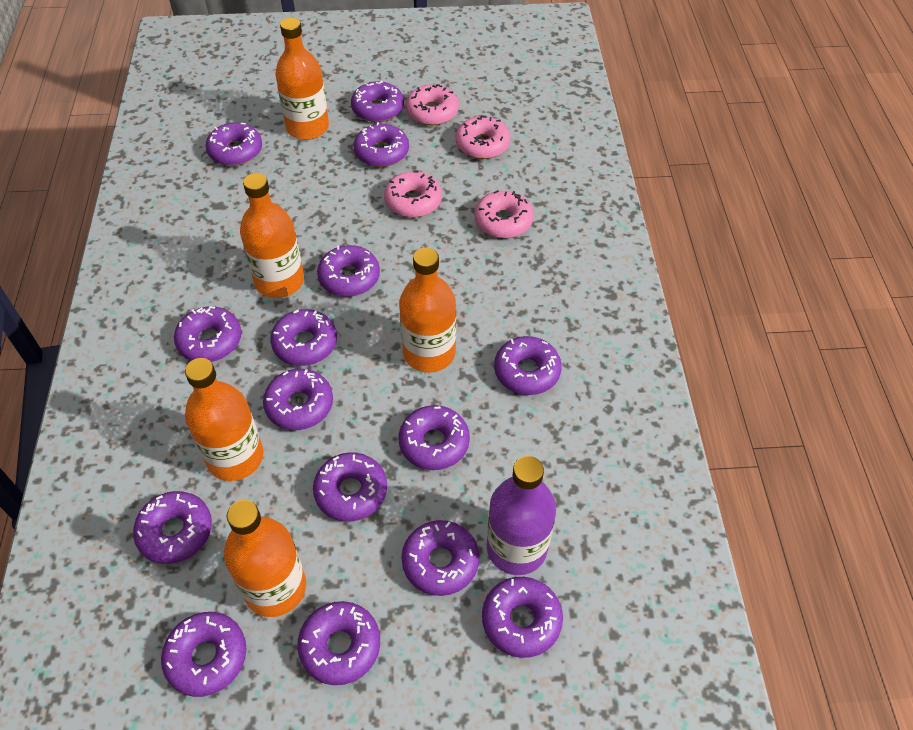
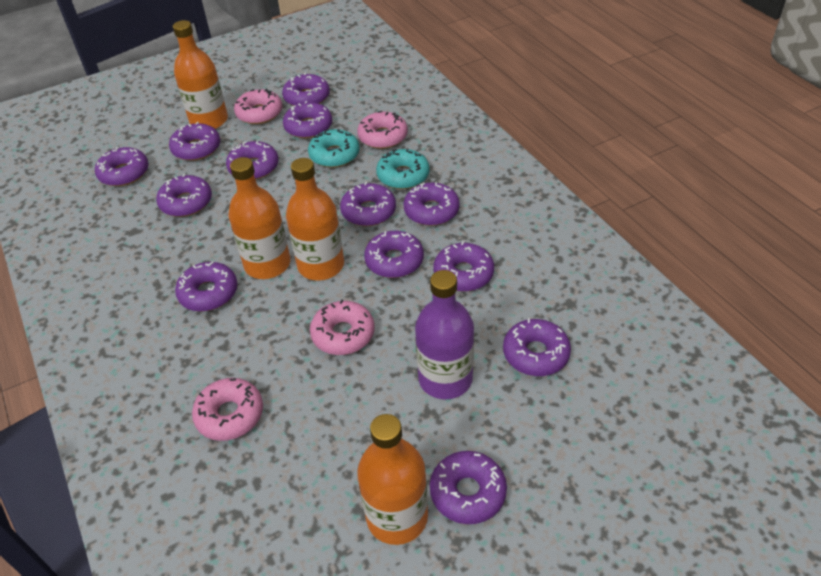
orange bottle: 5 -> 4
purple donut: 15 -> 13
turquoise donut: 0 -> 2

